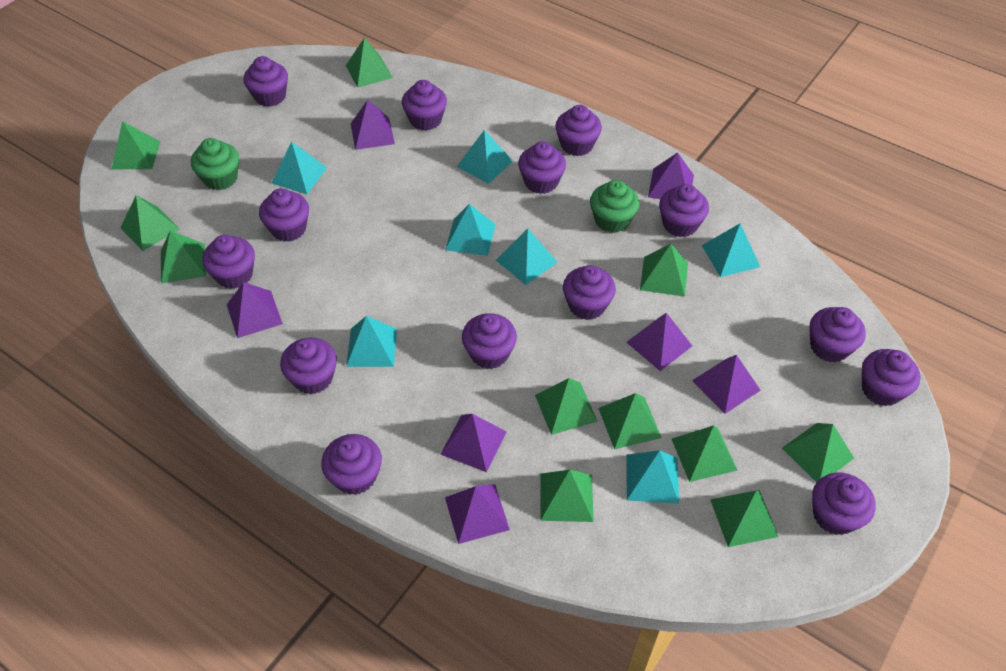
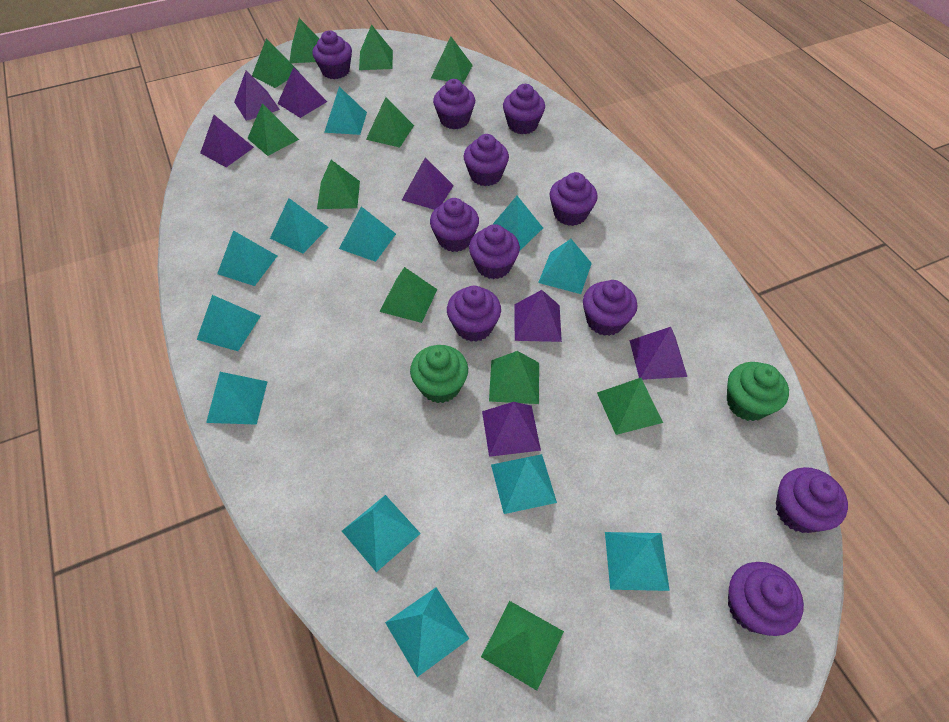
purple cupcake: 14 -> 11
turquoise pyramid: 7 -> 12

